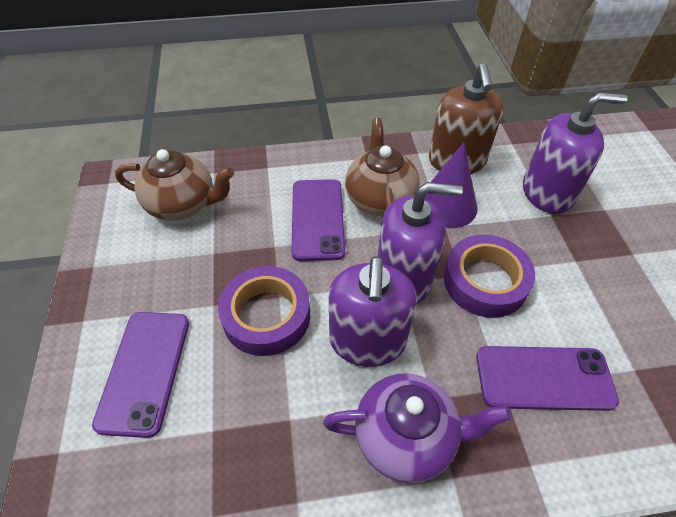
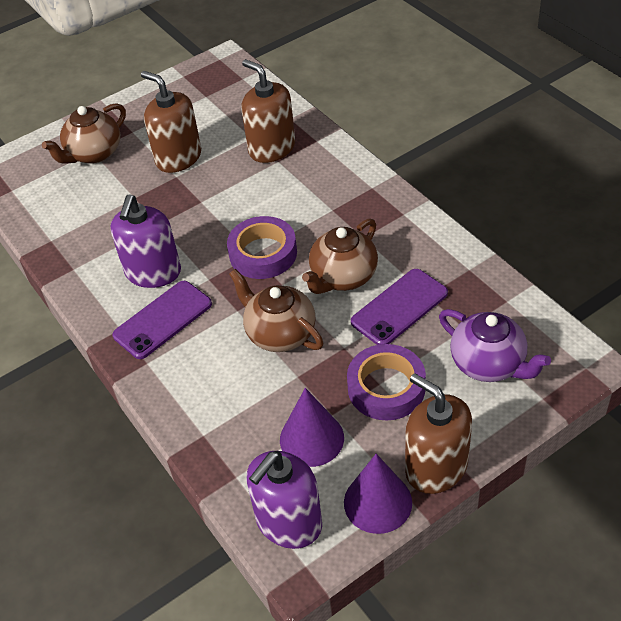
brown soap dispenser: 1 -> 3
brown teapot: 2 -> 3
purple cone: 1 -> 2
purple phone: 3 -> 2
purple soap dispenser: 3 -> 2

